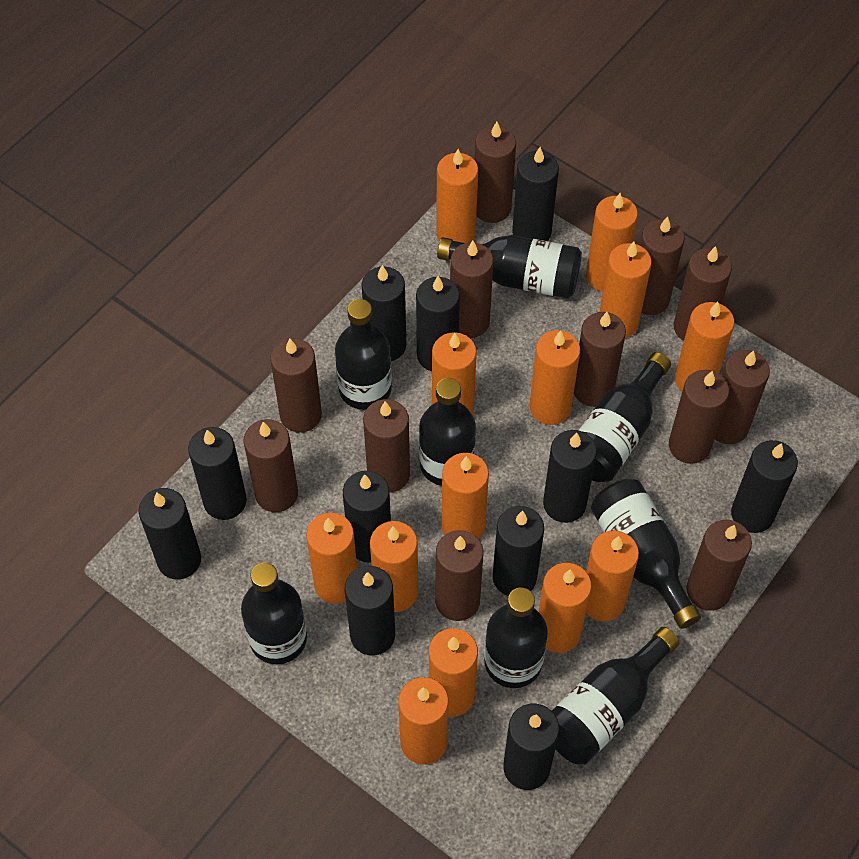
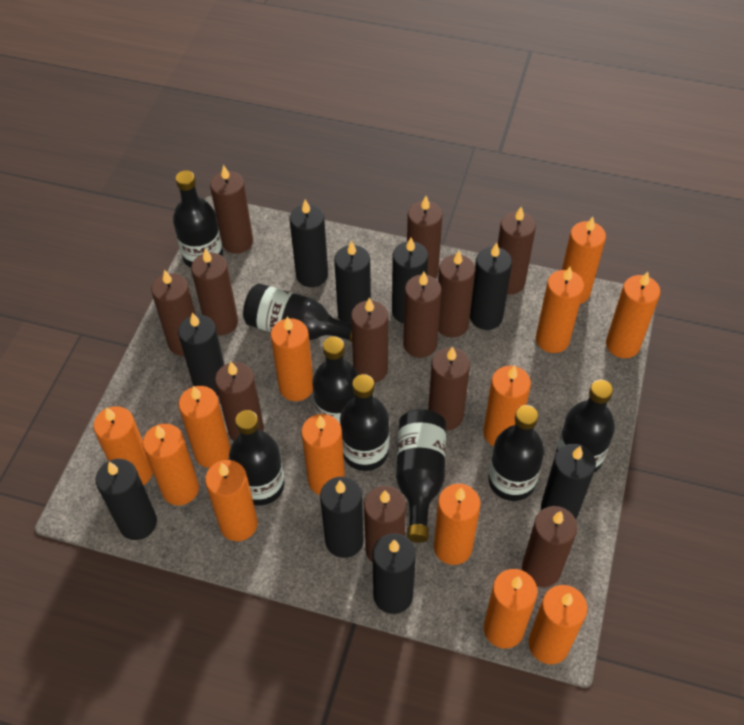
black candle: 11 -> 9

